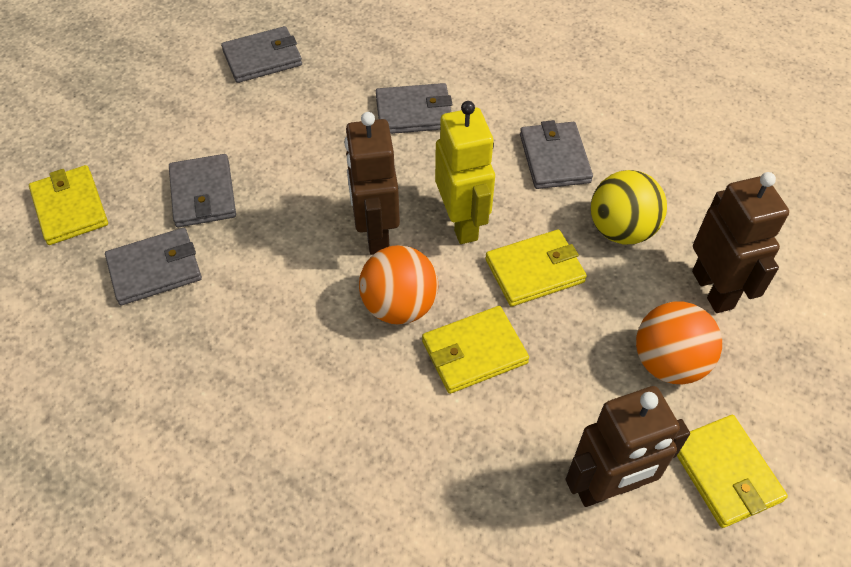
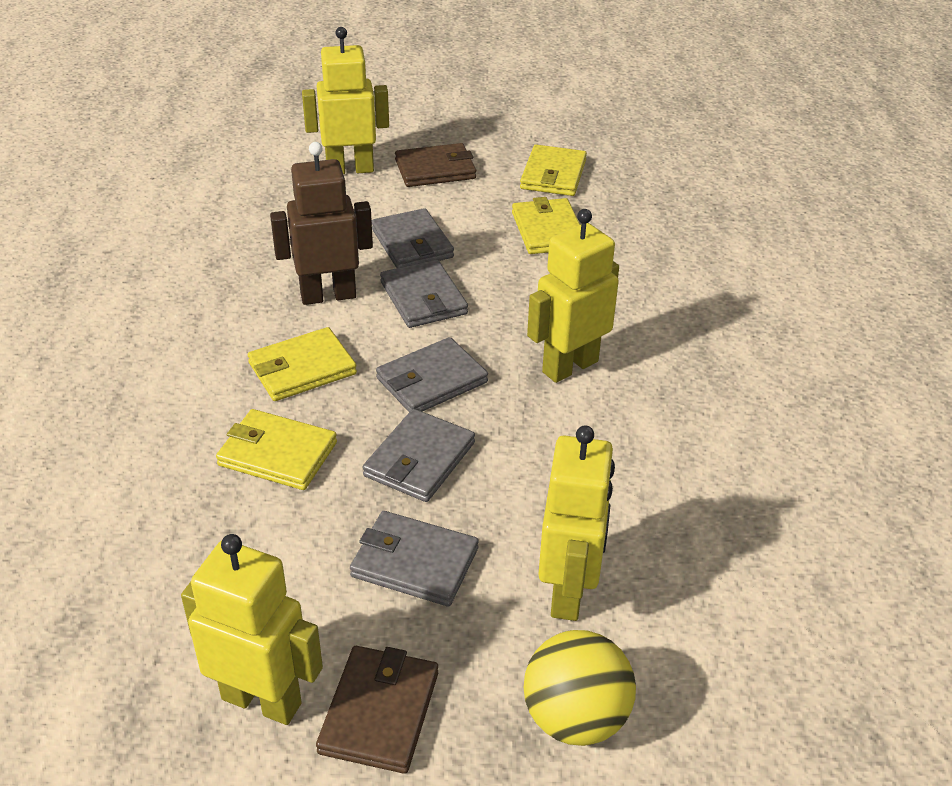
brown robot: 3 -> 1
brown wallet: 0 -> 2
orange ball: 2 -> 0
yellow robot: 1 -> 4

